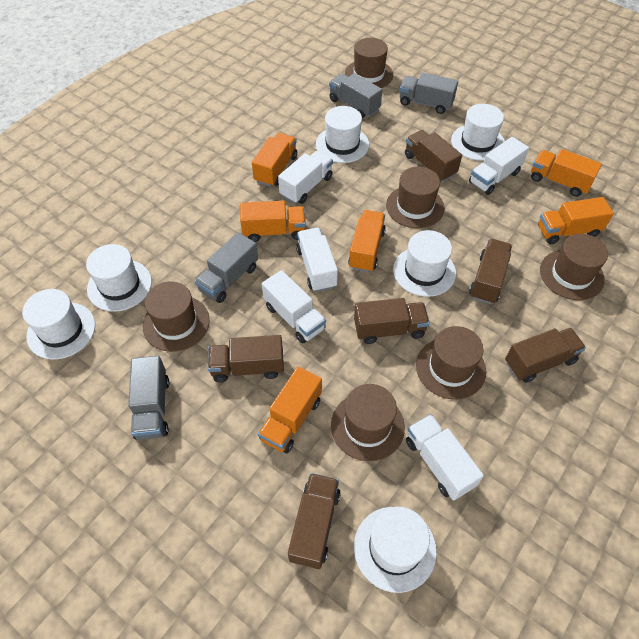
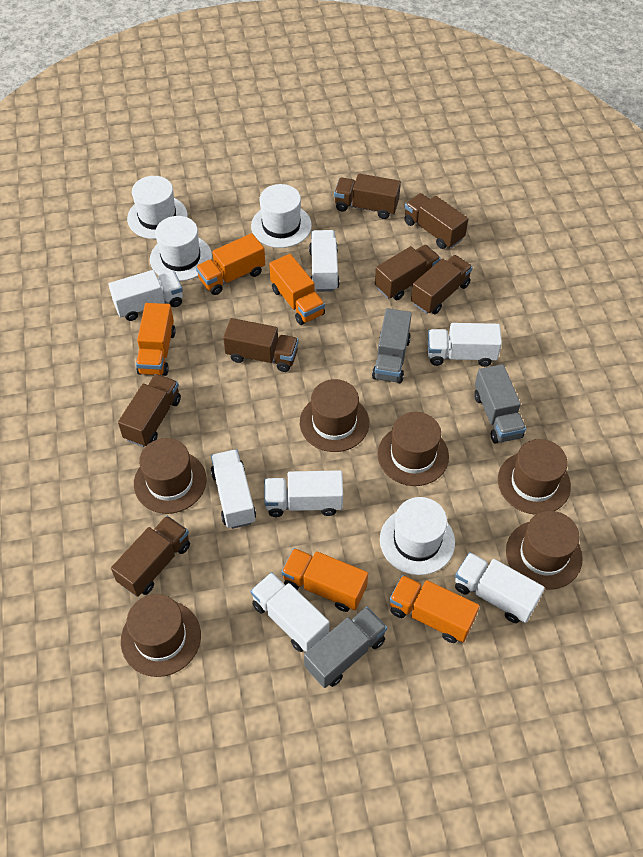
brown truck: 6 -> 7
grey truck: 4 -> 3
orange truck: 6 -> 5
white hat: 6 -> 4
white truck: 5 -> 7

